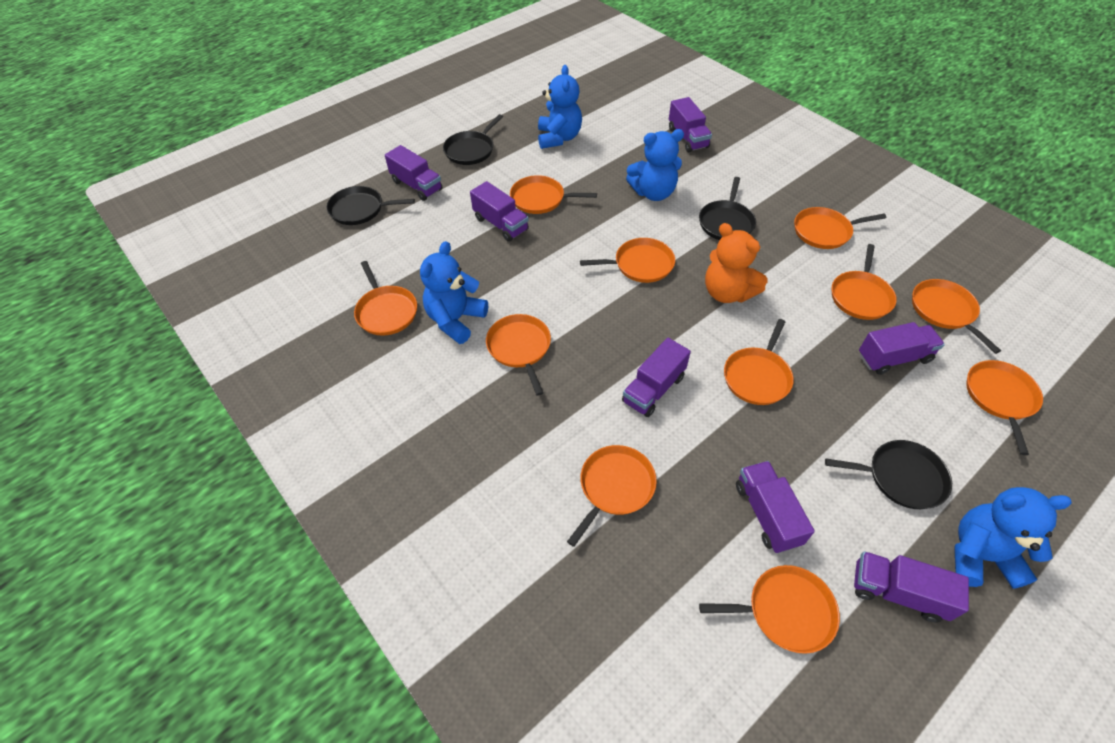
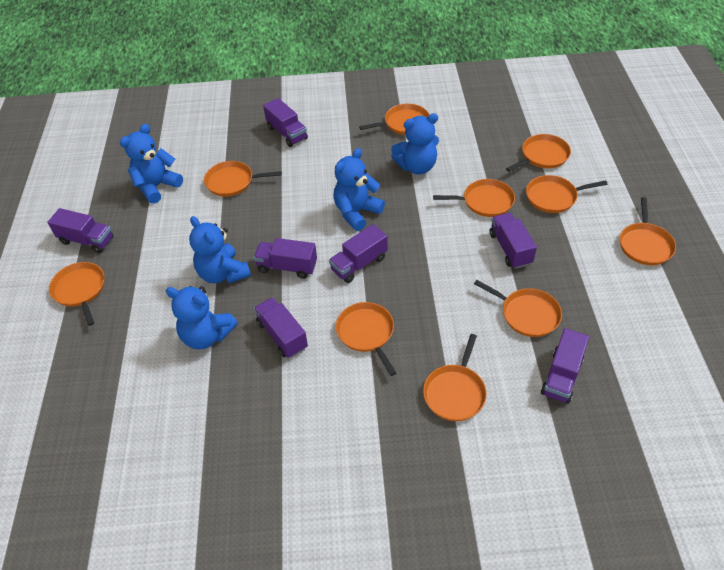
black pan: 4 -> 0
blue teddy bear: 4 -> 5
orange pan: 11 -> 10
orange teddy bear: 1 -> 0

